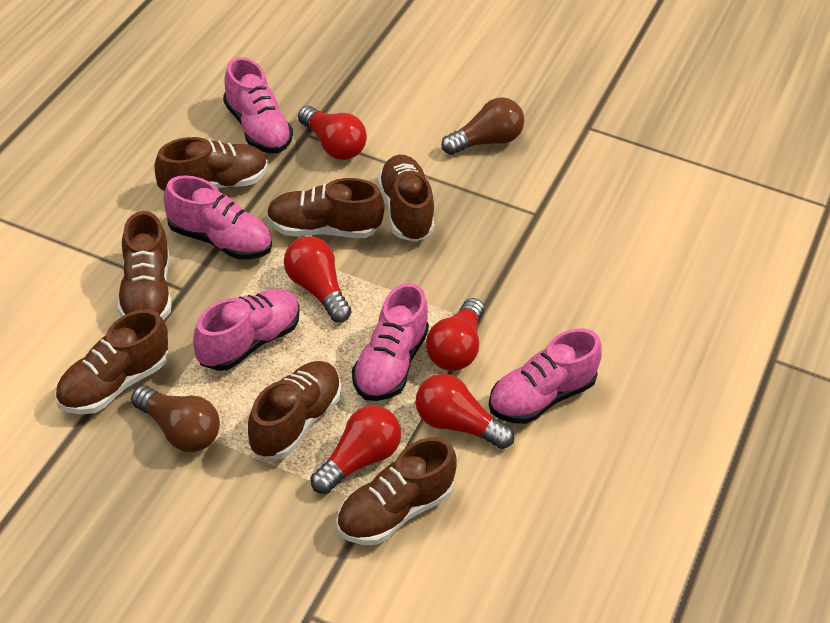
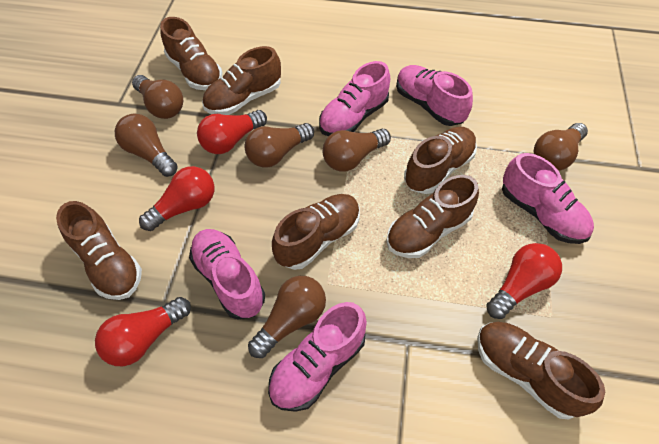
brown light bulb: 2 -> 6
red light bulb: 5 -> 4

